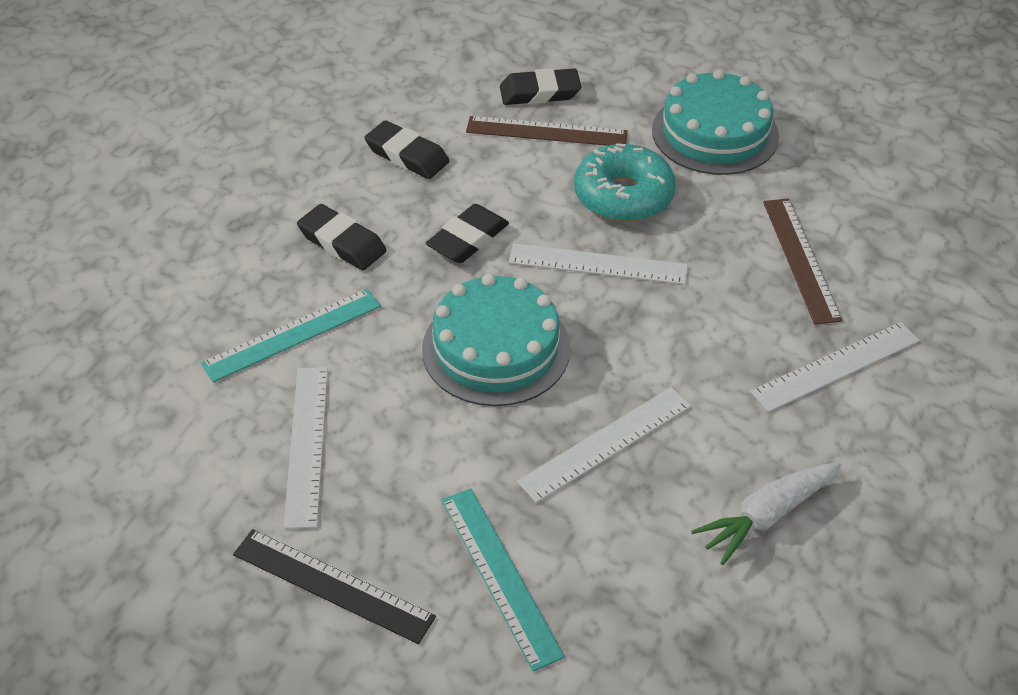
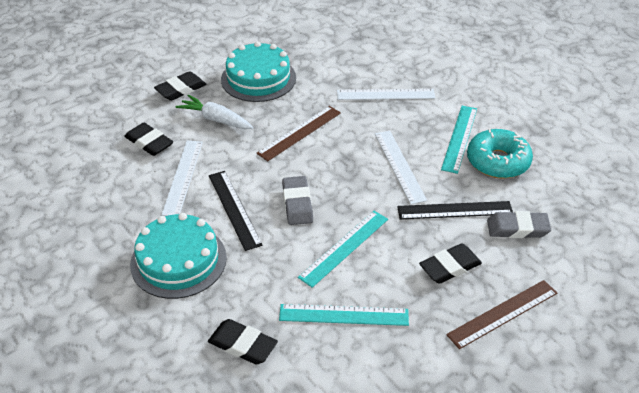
black ruler: 1 -> 2
grey eraser: 0 -> 2
turquoise ruler: 2 -> 3
white ruler: 4 -> 3

